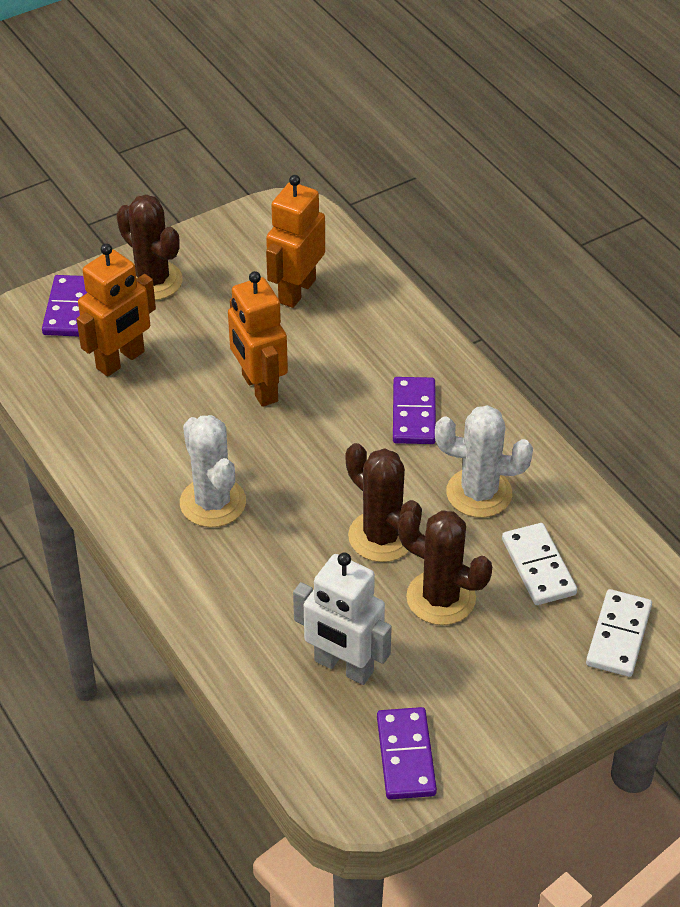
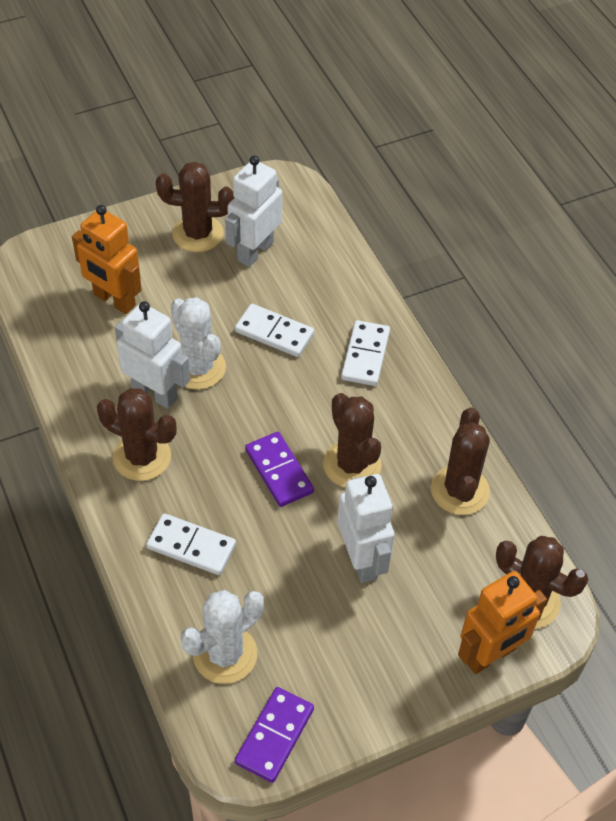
brown cactus: 3 -> 5
orange robot: 3 -> 2
purple domino: 3 -> 2
white domino: 2 -> 3
white robot: 1 -> 3

